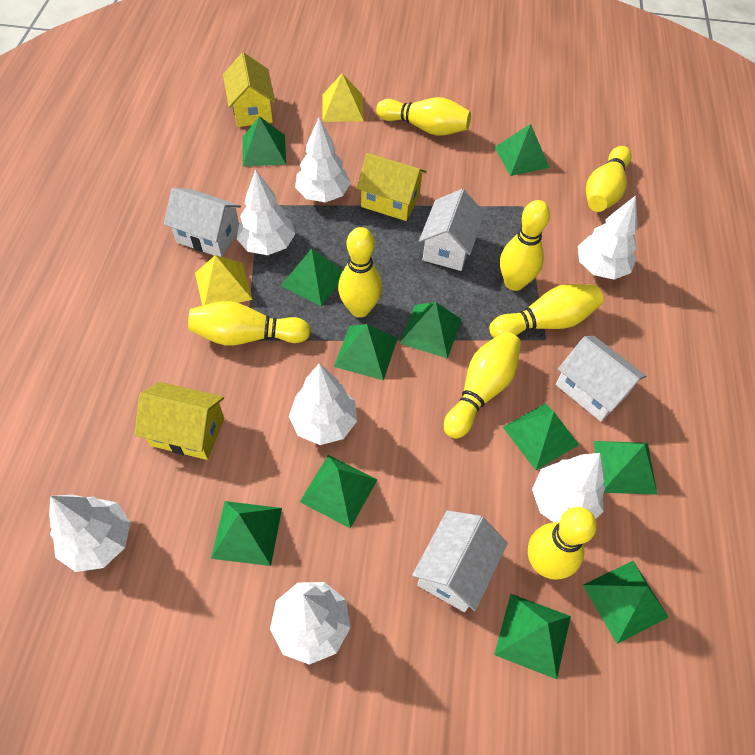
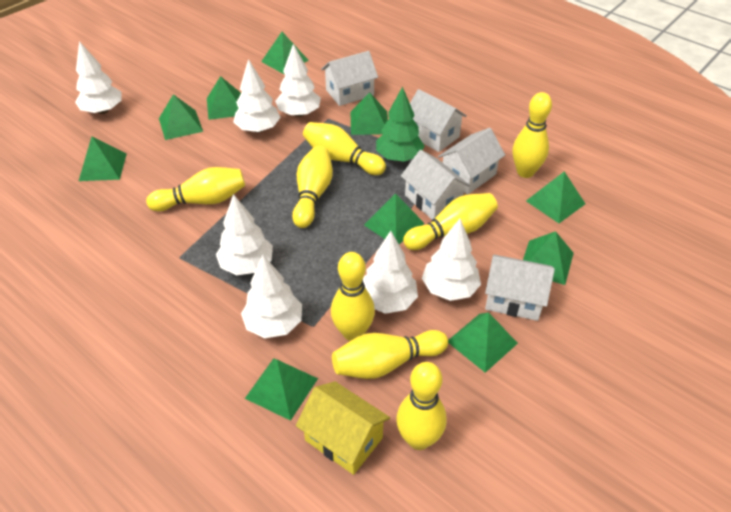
green pyramid: 11 -> 10
green tree: 0 -> 1
white house: 4 -> 5
yellow house: 3 -> 1
yellow pyramid: 2 -> 0

